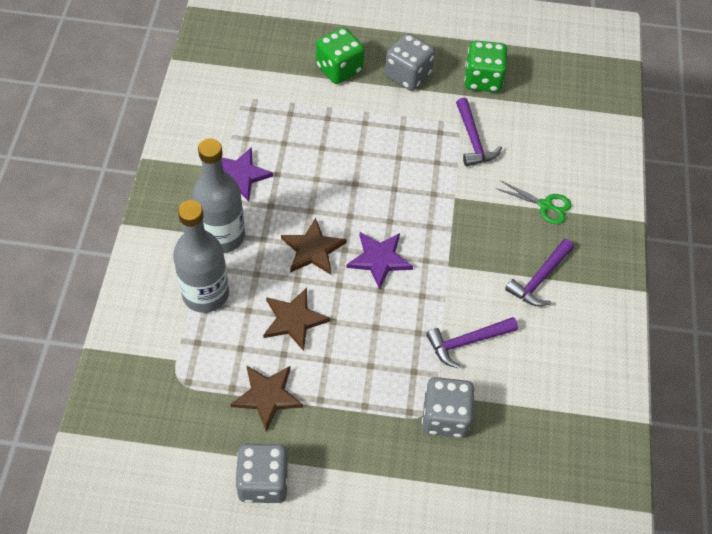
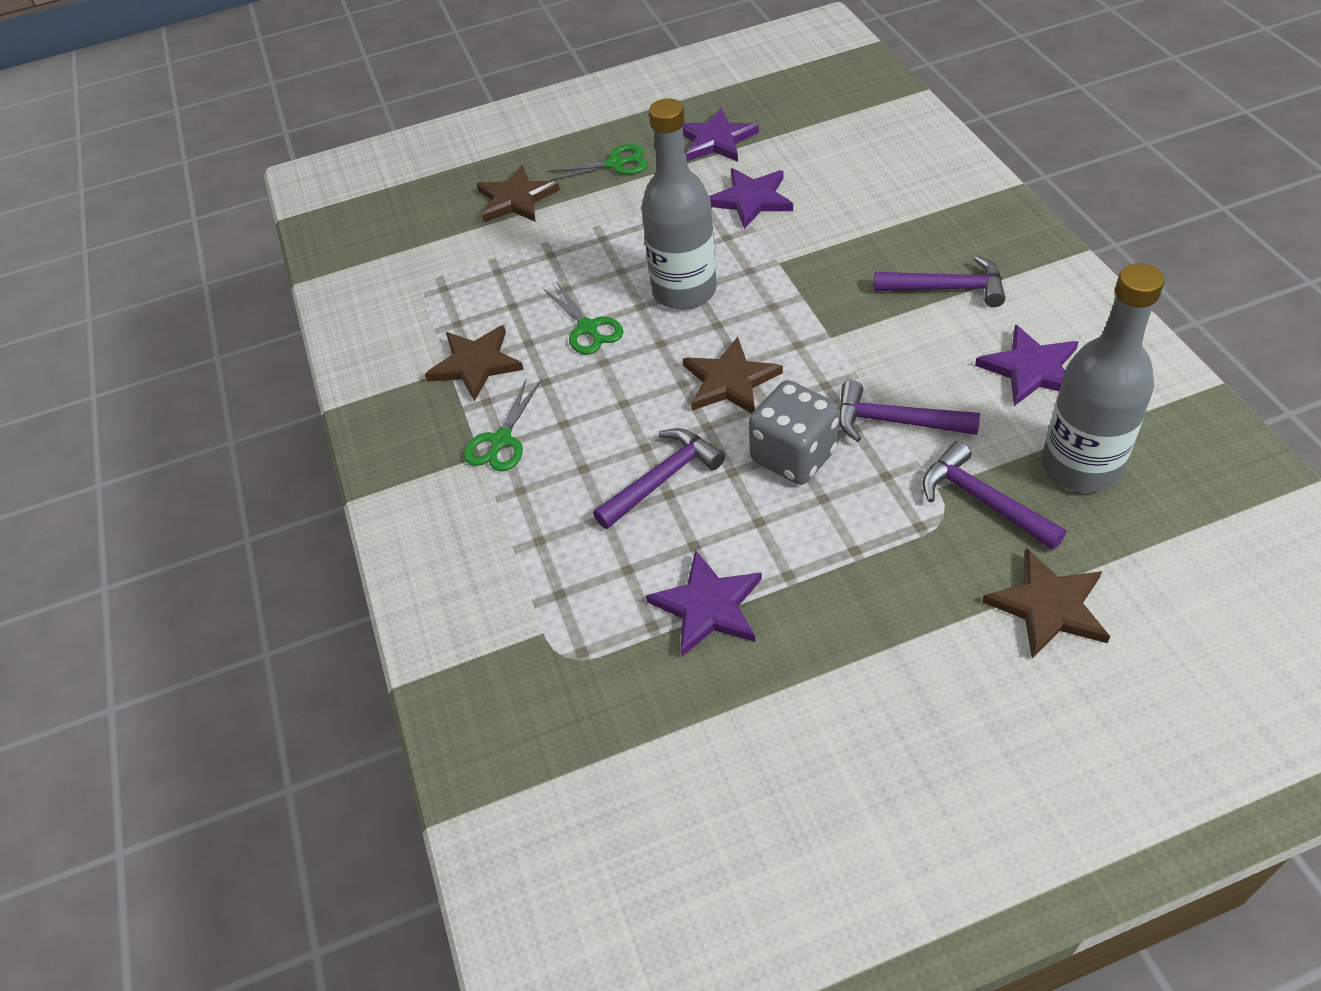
brown star: 3 -> 4
green dice: 2 -> 0
green scissors: 1 -> 3
grey dice: 3 -> 1
purple hammer: 3 -> 4
purple star: 2 -> 4

